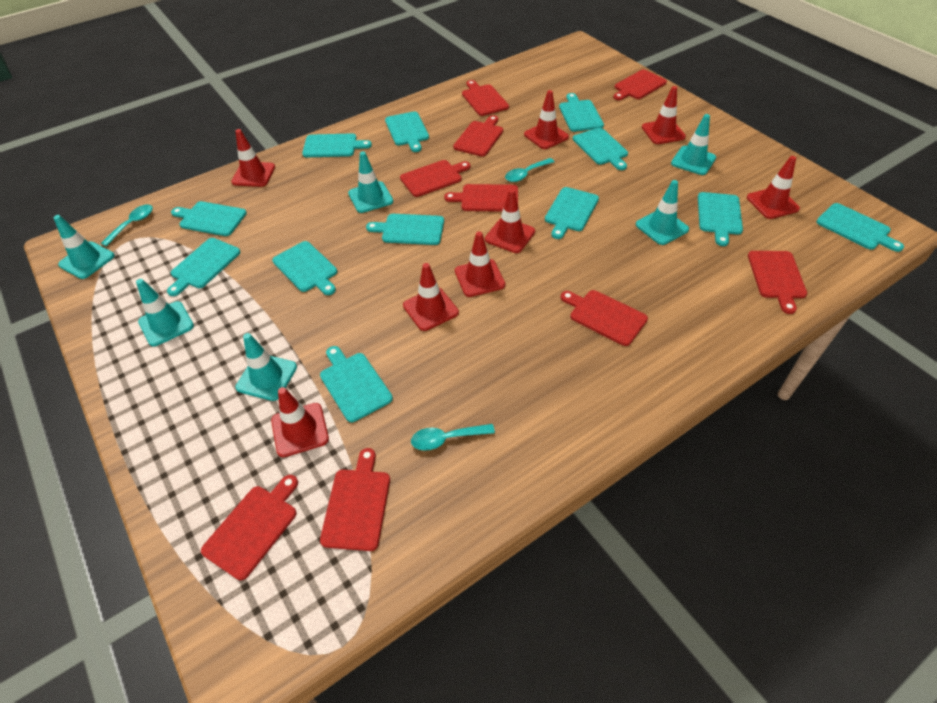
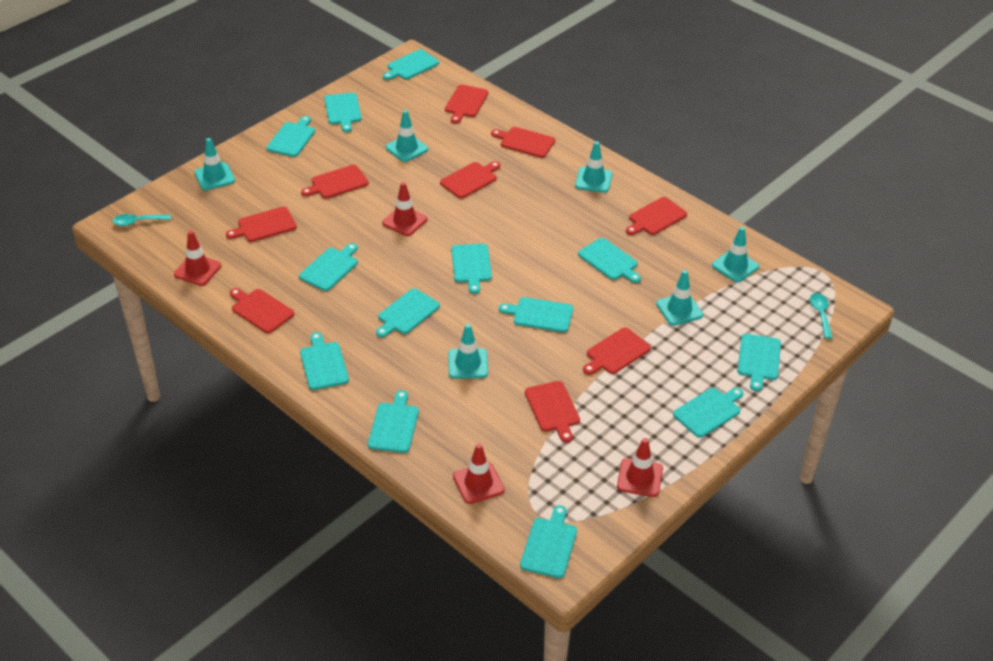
red traffic cone: 8 -> 4
turquoise cutting board: 12 -> 13
turquoise spoon: 3 -> 2

